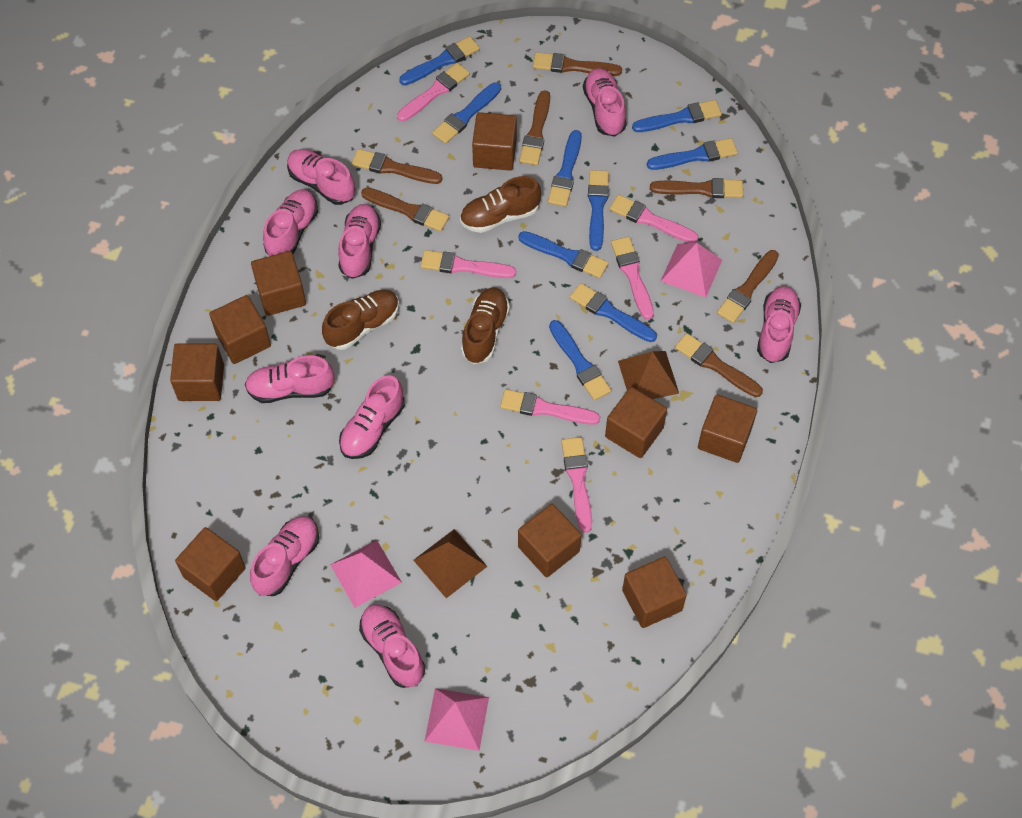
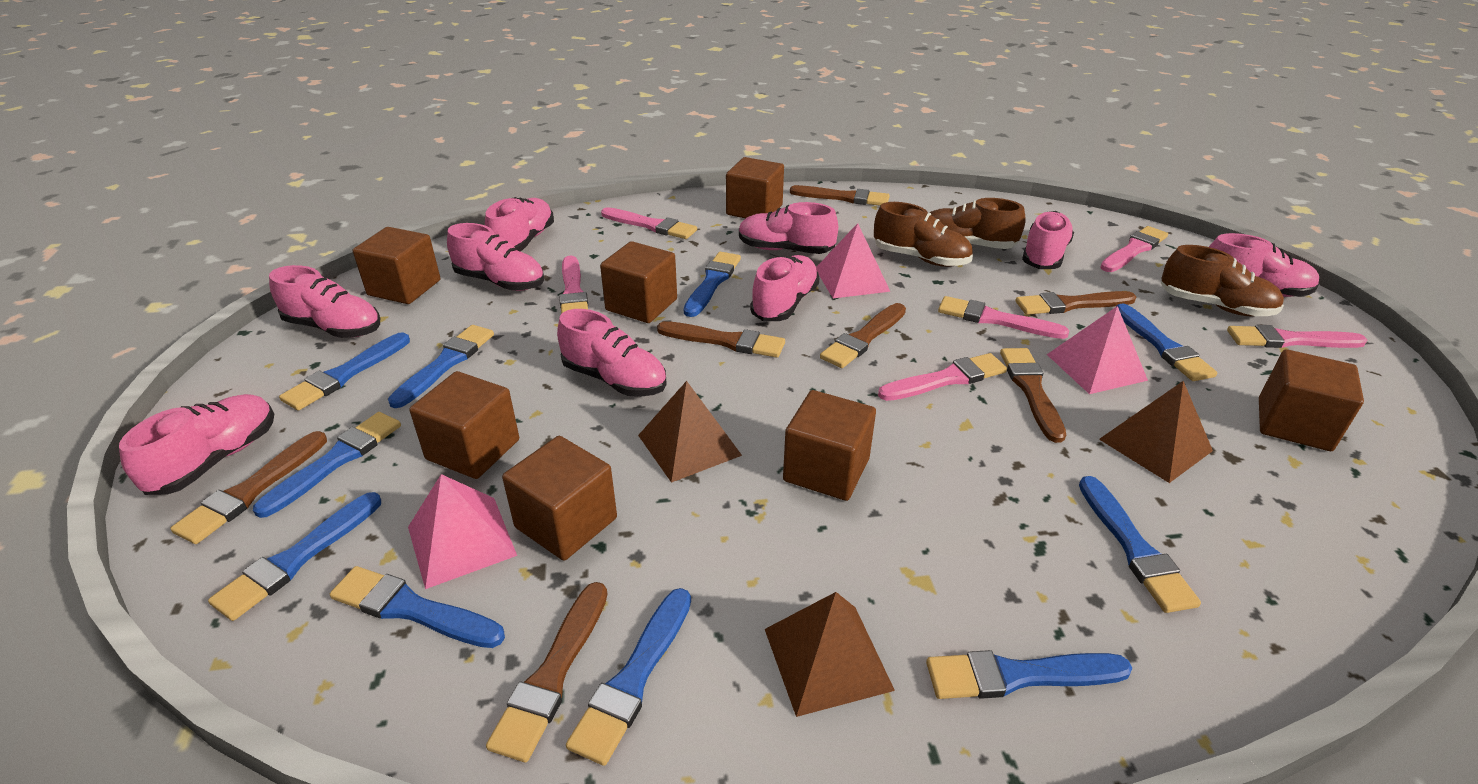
blue brush: 9 -> 10
brown cube: 9 -> 7
brown pyramid: 2 -> 3

